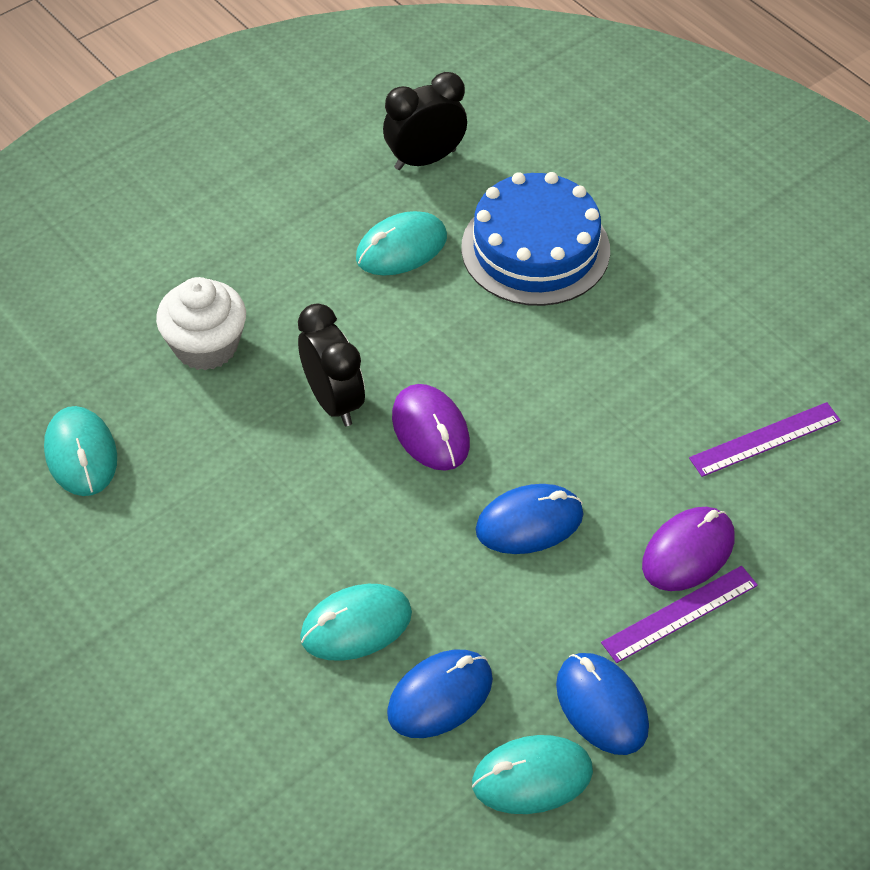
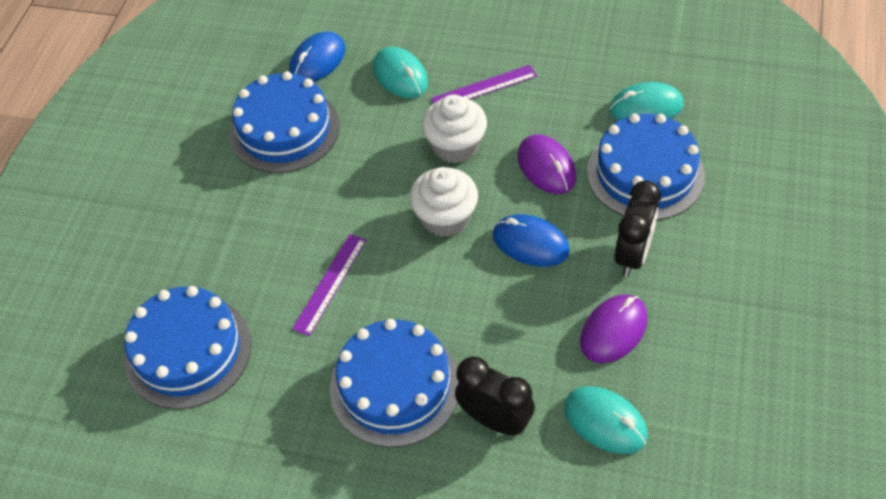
blue cake: 1 -> 4
blue mouse: 3 -> 2
turquoise mouse: 4 -> 3
white cupcake: 1 -> 2

